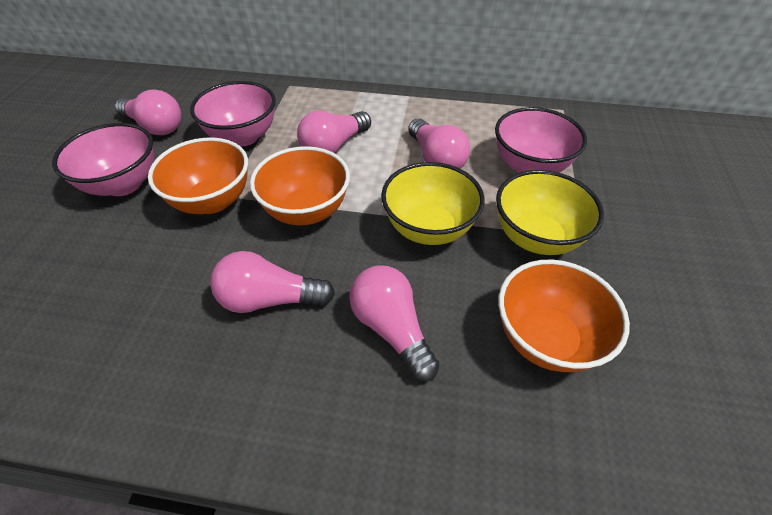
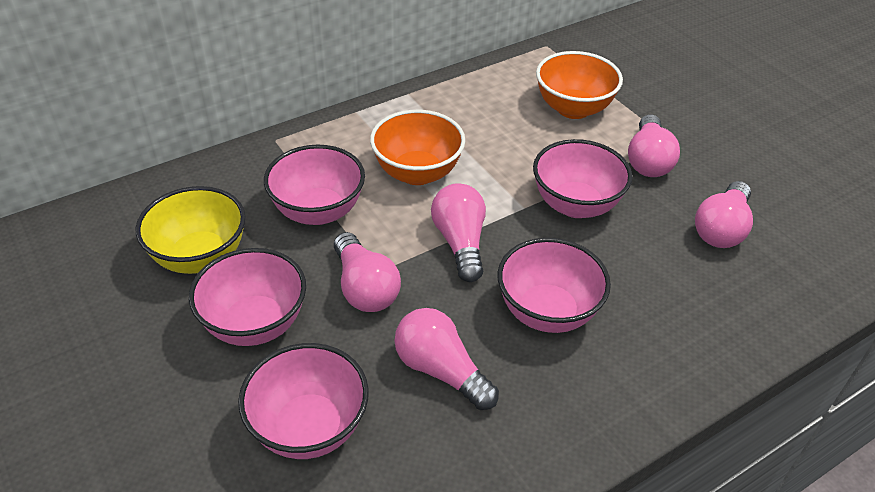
orange bowl: 3 -> 2
pink bowl: 3 -> 5
yellow bowl: 2 -> 1

